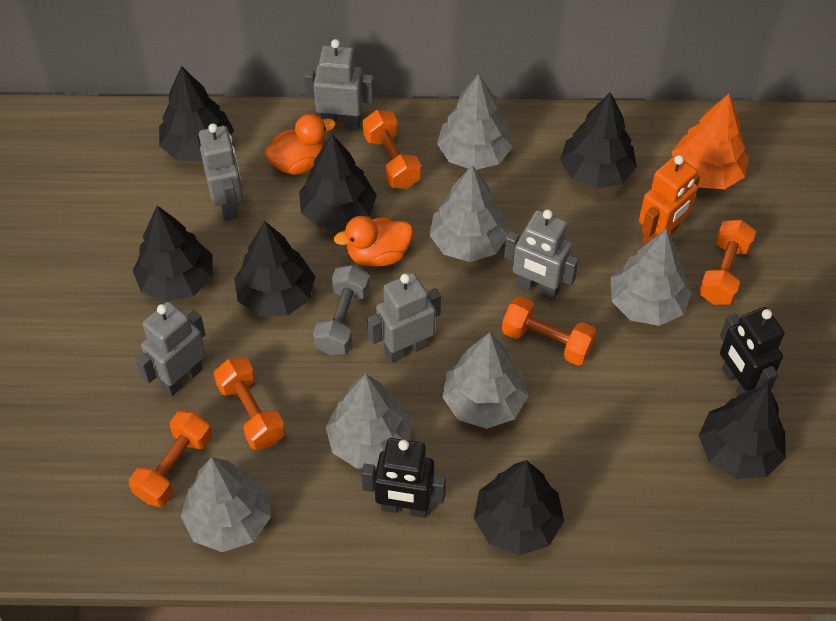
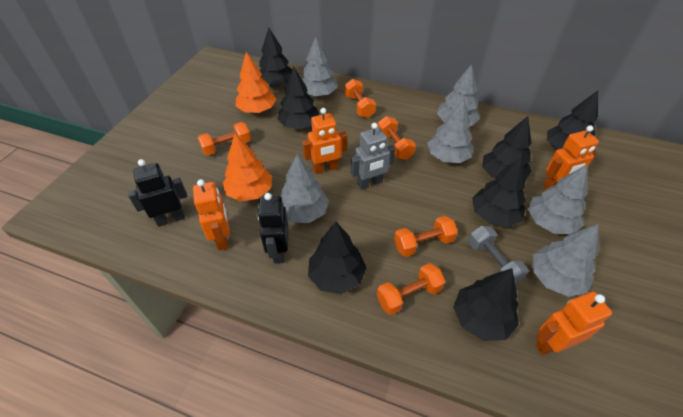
grey robot: 5 -> 1
orange duck: 2 -> 0
orange robot: 1 -> 4
orange tree: 1 -> 2

